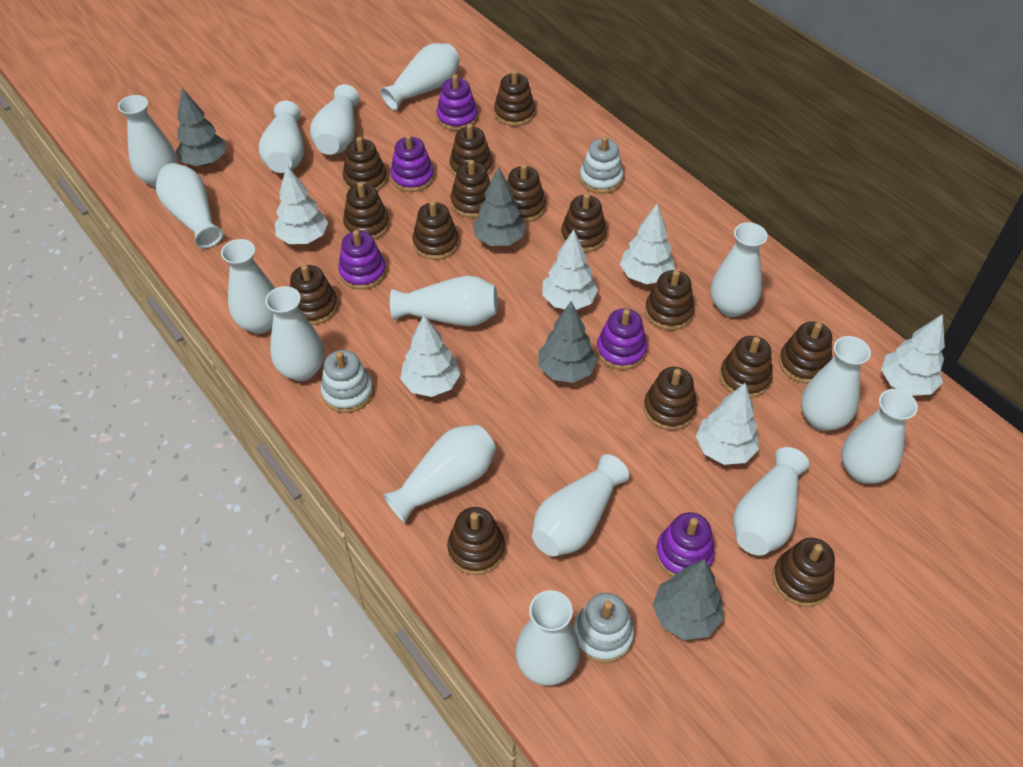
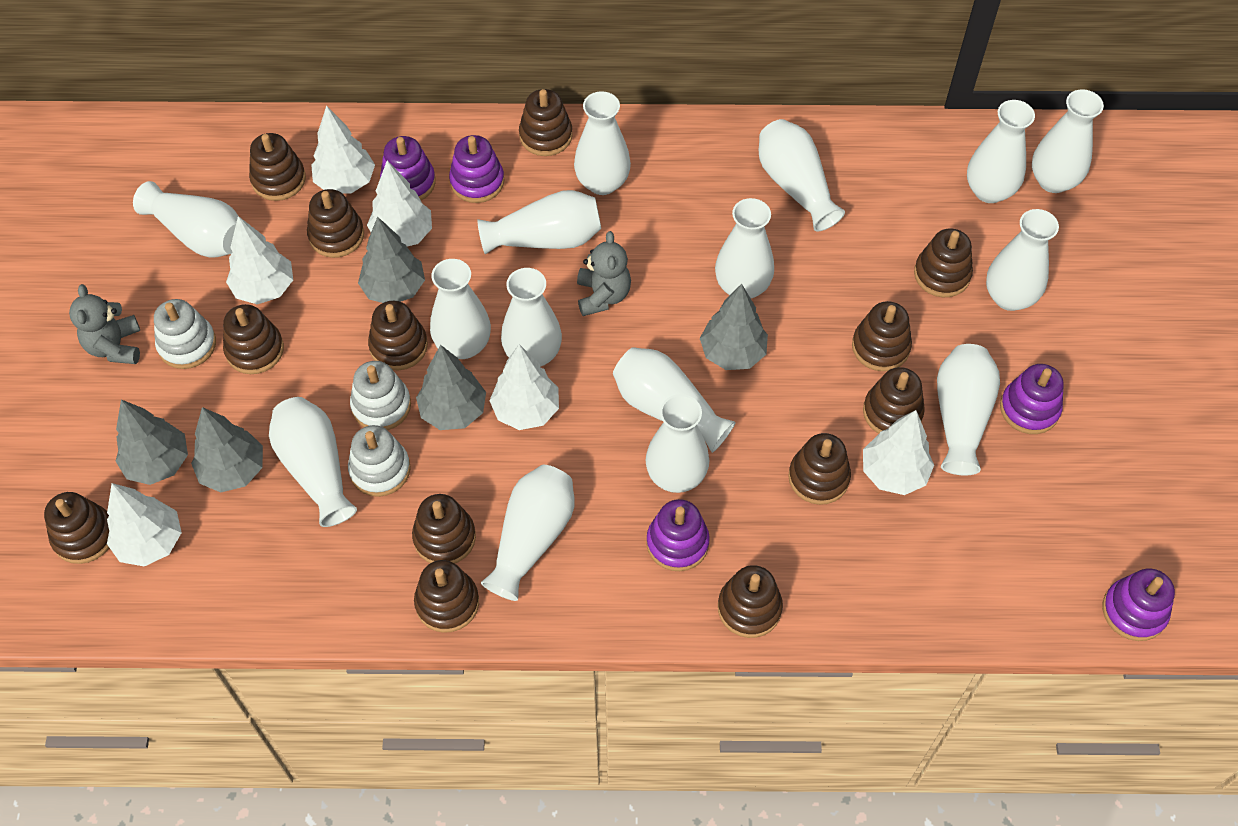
brown stacking toy: 15 -> 13
grey teddy bear: 0 -> 2
grey tree: 4 -> 5

